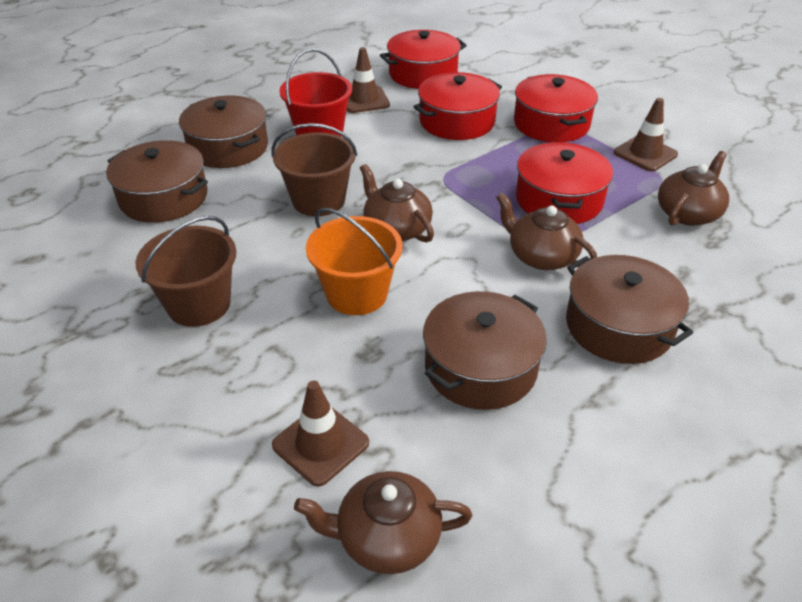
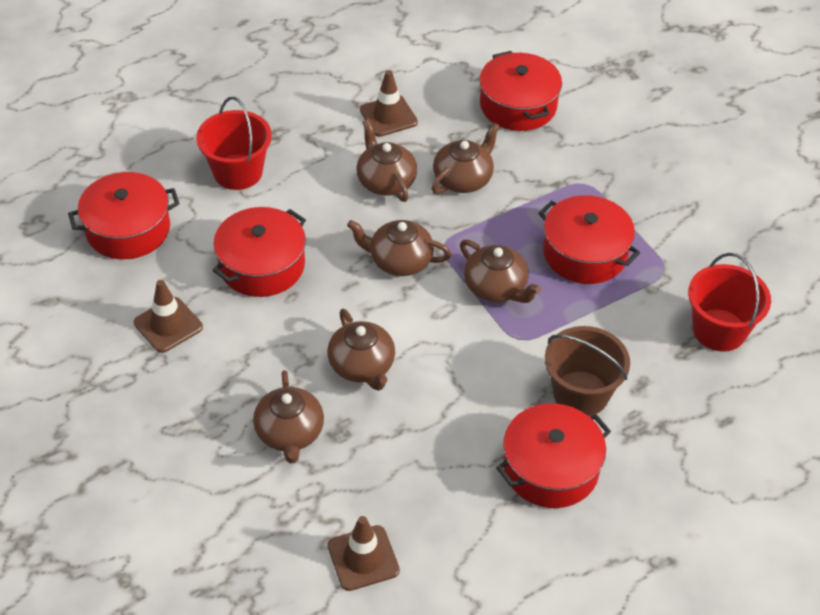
brown bucket: 2 -> 1
brown pot: 4 -> 0
brown teapot: 4 -> 6
orange bucket: 1 -> 0
red bucket: 1 -> 2
red pot: 4 -> 5

